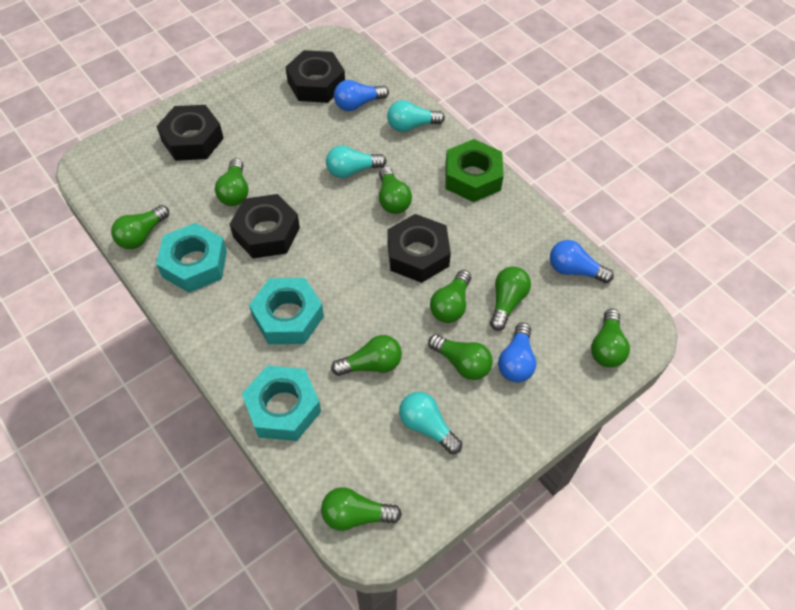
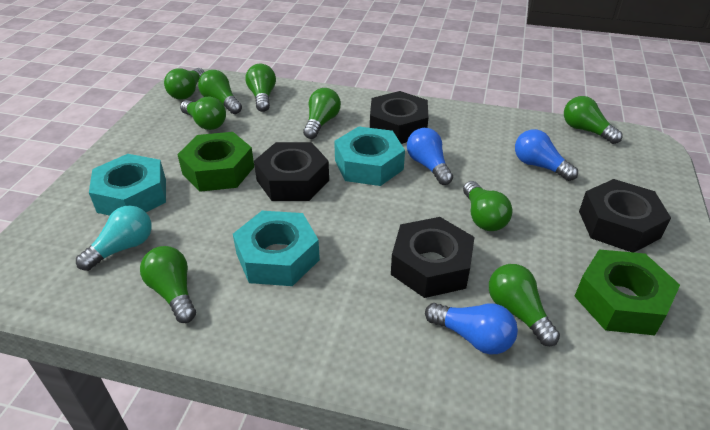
green nut: 1 -> 2
turquoise light bulb: 3 -> 1

